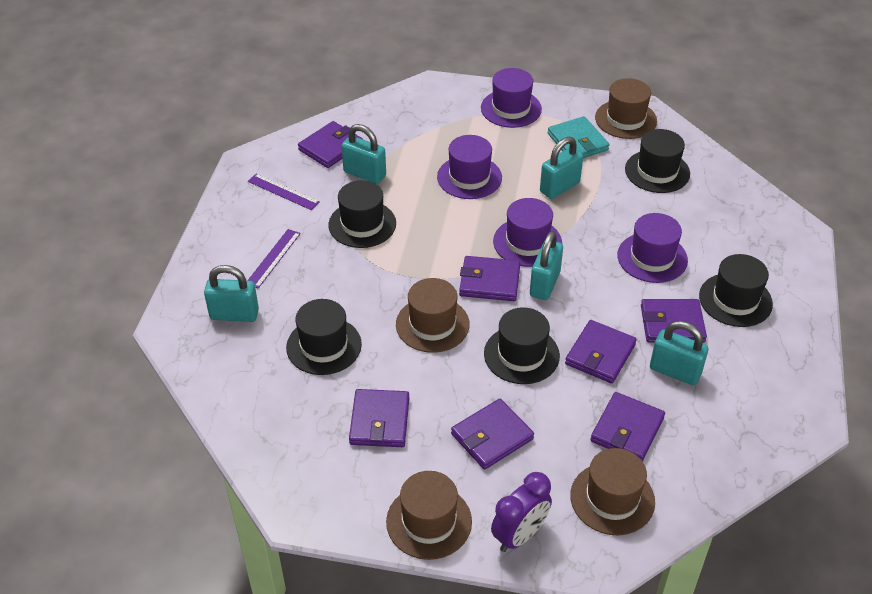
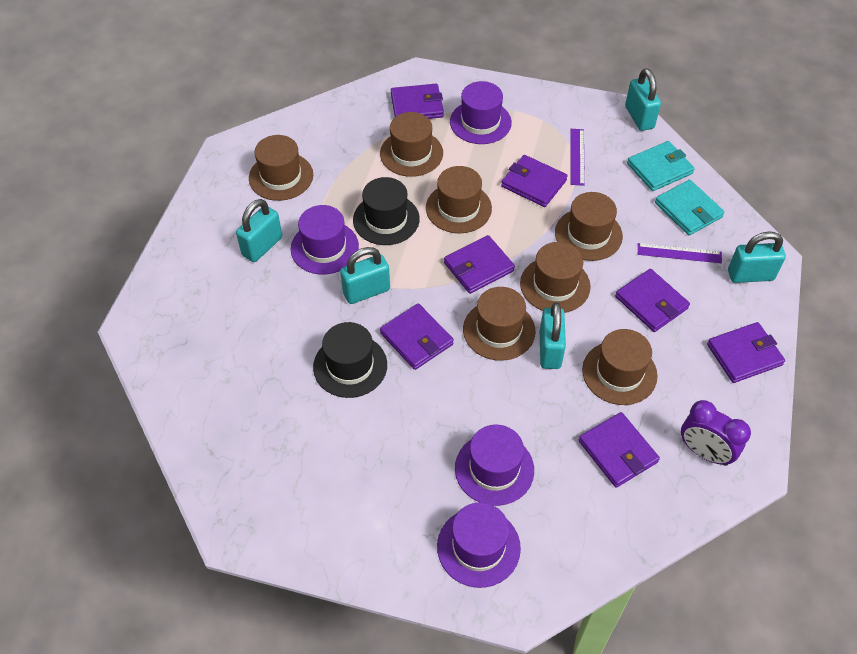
black hat: 5 -> 2
brown hat: 4 -> 7
turquoise wallet: 1 -> 2

